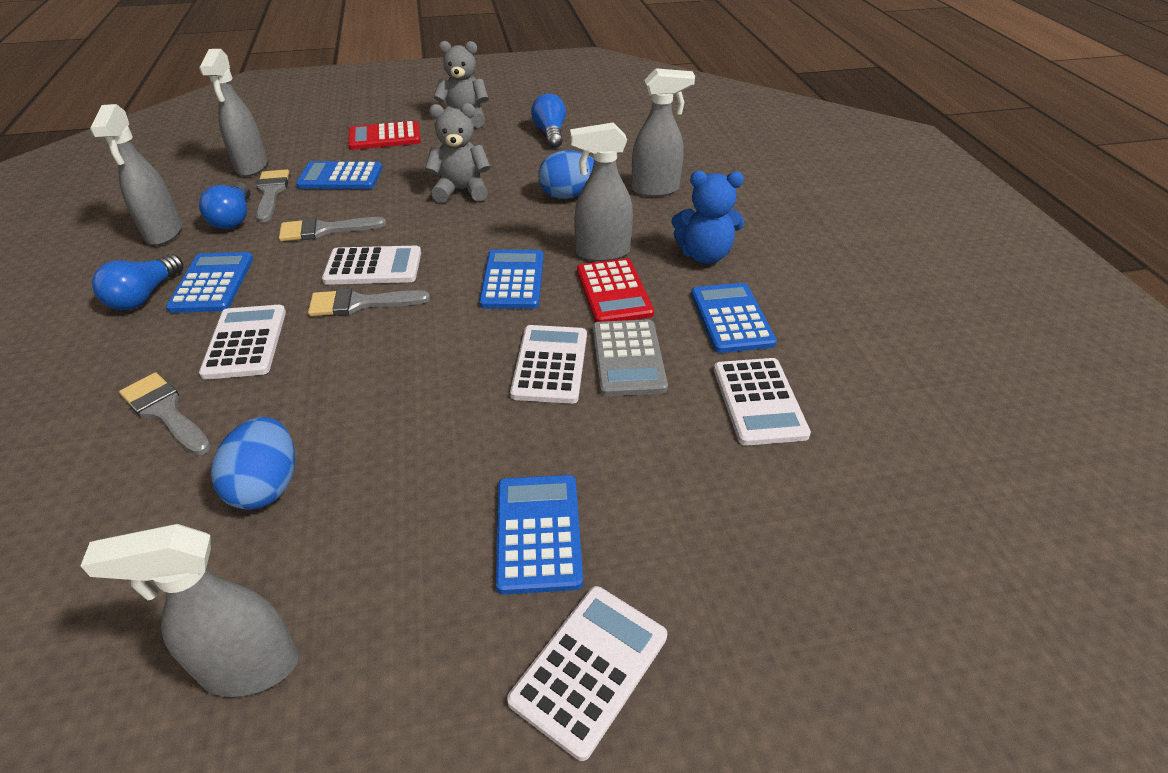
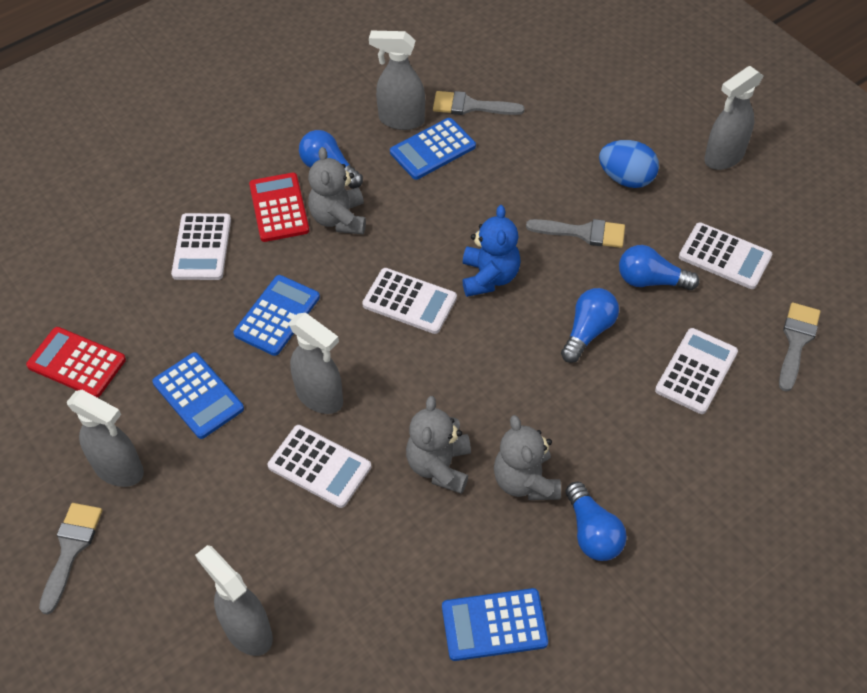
blue calculator: 5 -> 4
blue egg: 2 -> 1
blue light bulb: 3 -> 4
grey calculator: 1 -> 0
grey teddy bear: 2 -> 3

